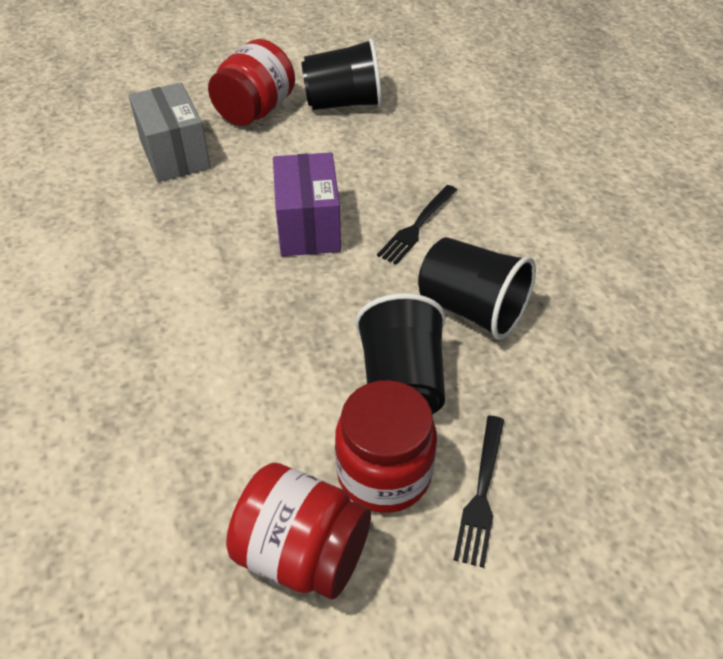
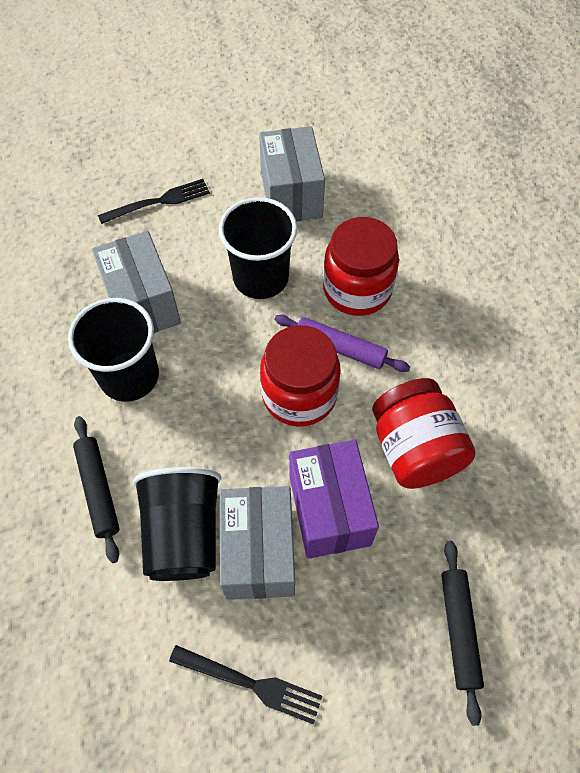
black rolling pin: 0 -> 2
grey box: 1 -> 3
purple rolling pin: 0 -> 1

